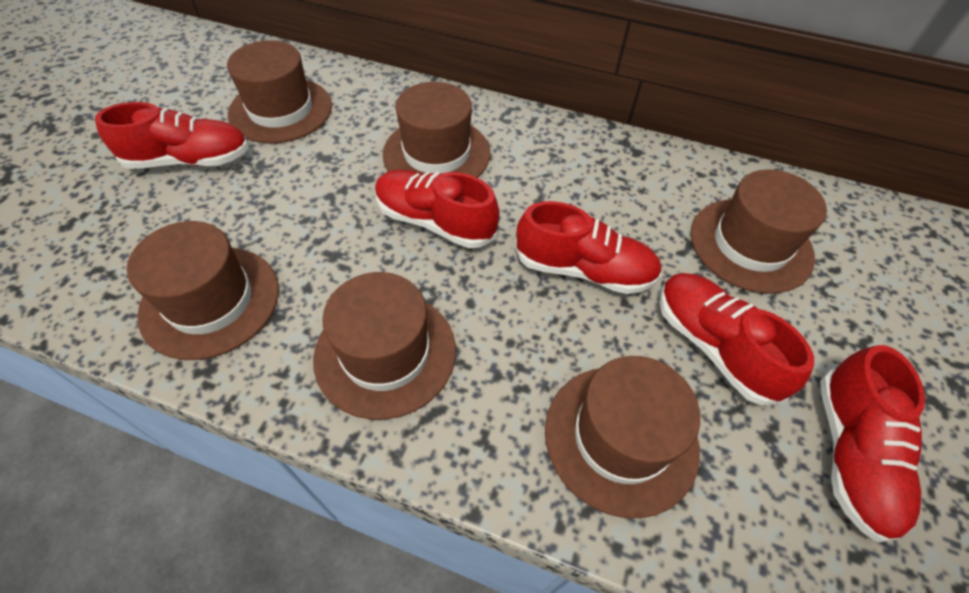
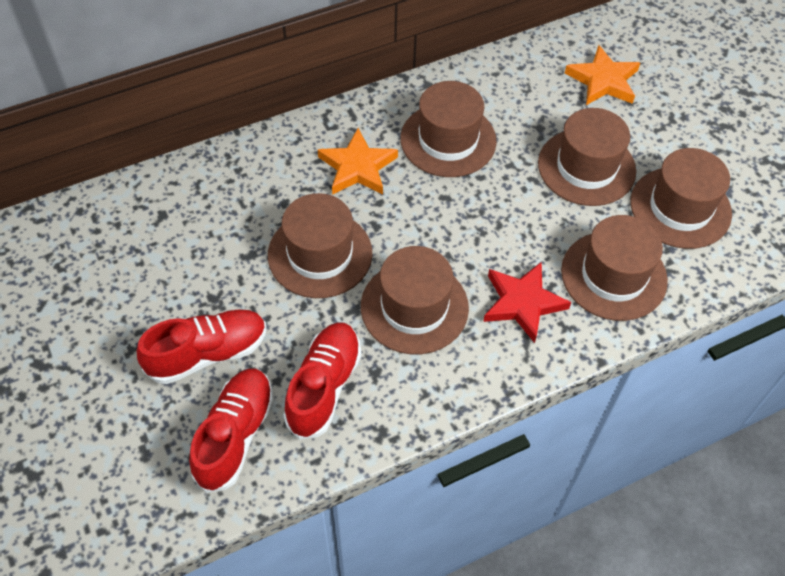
orange star: 0 -> 2
red shoe: 5 -> 3
red star: 0 -> 1

